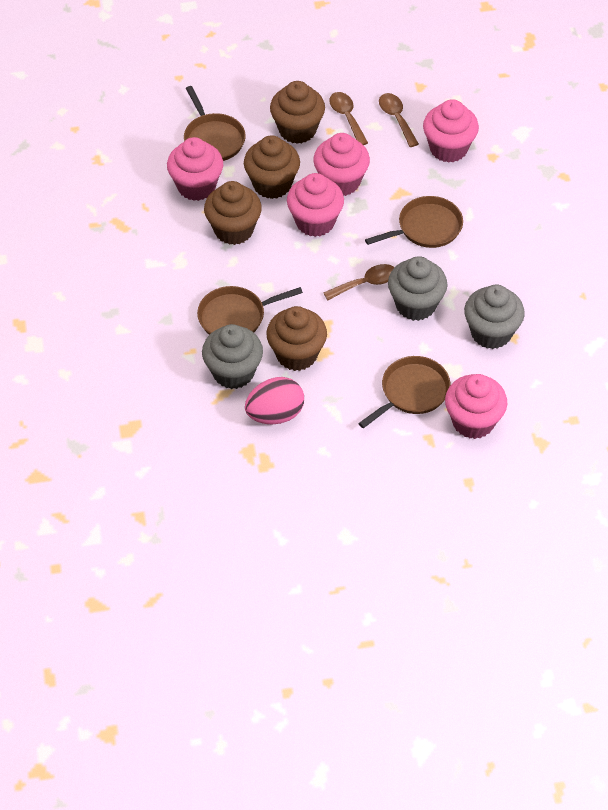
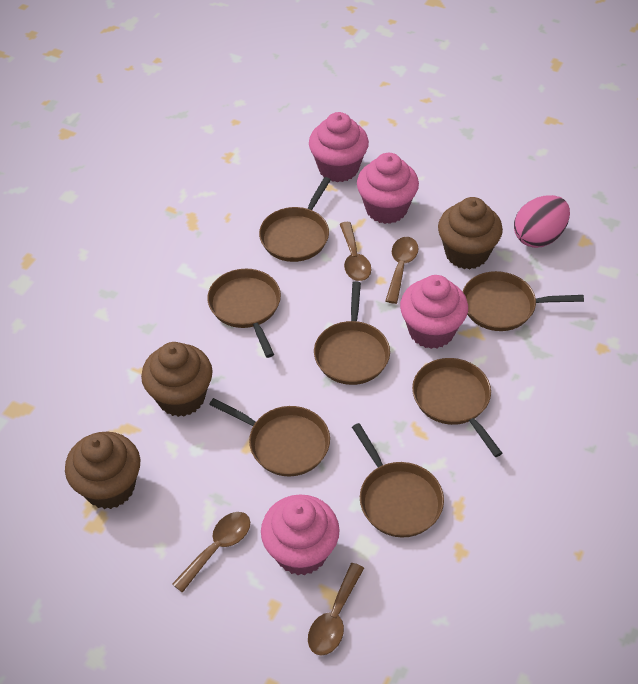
brown cupcake: 4 -> 3
brown pan: 4 -> 7
brown spoon: 3 -> 4
grey cupcake: 3 -> 0
pink cupcake: 5 -> 4

